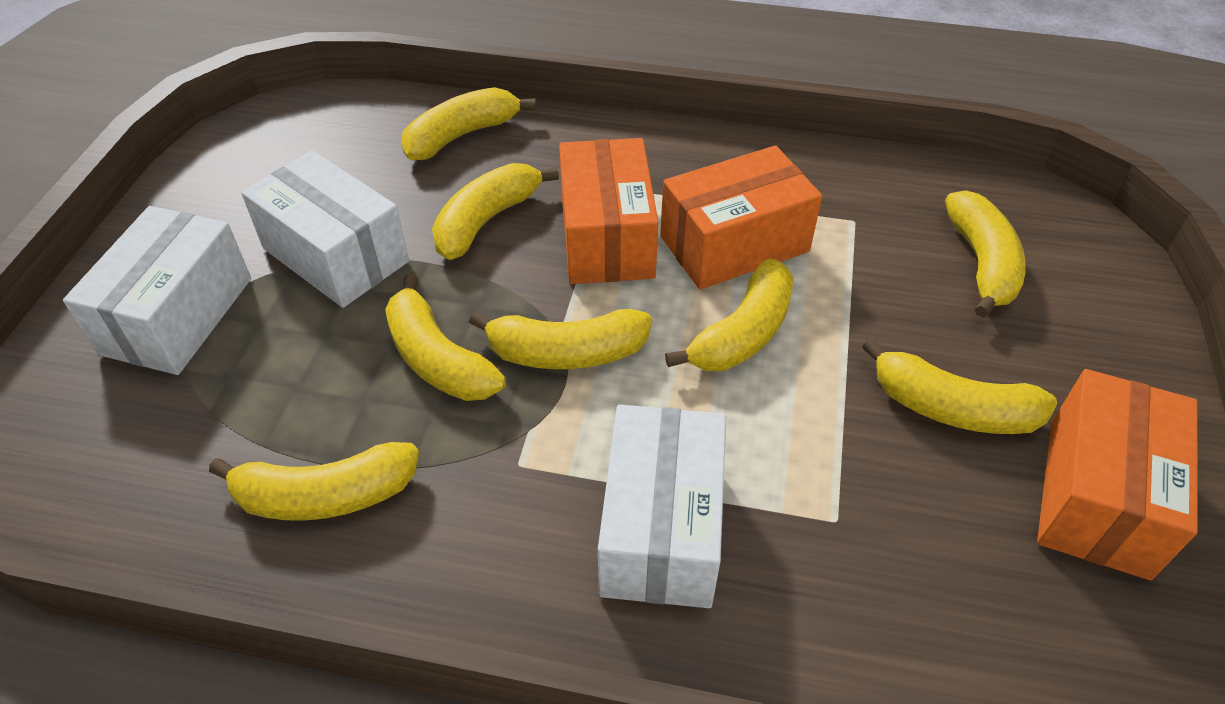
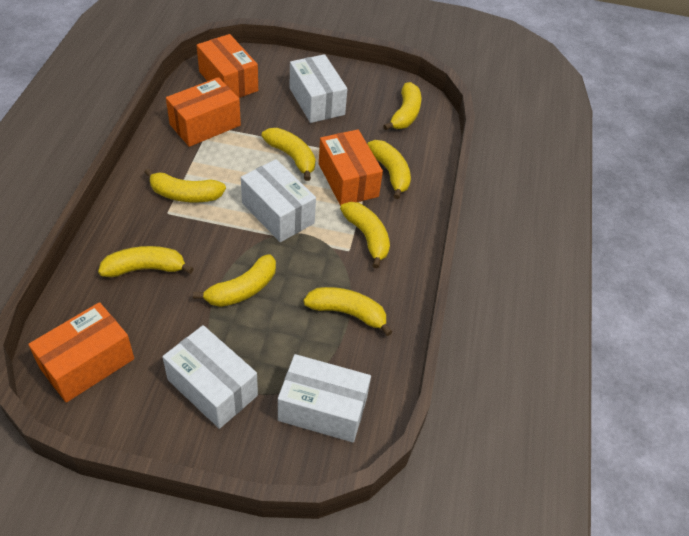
orange box: 3 -> 4
white box: 3 -> 4

